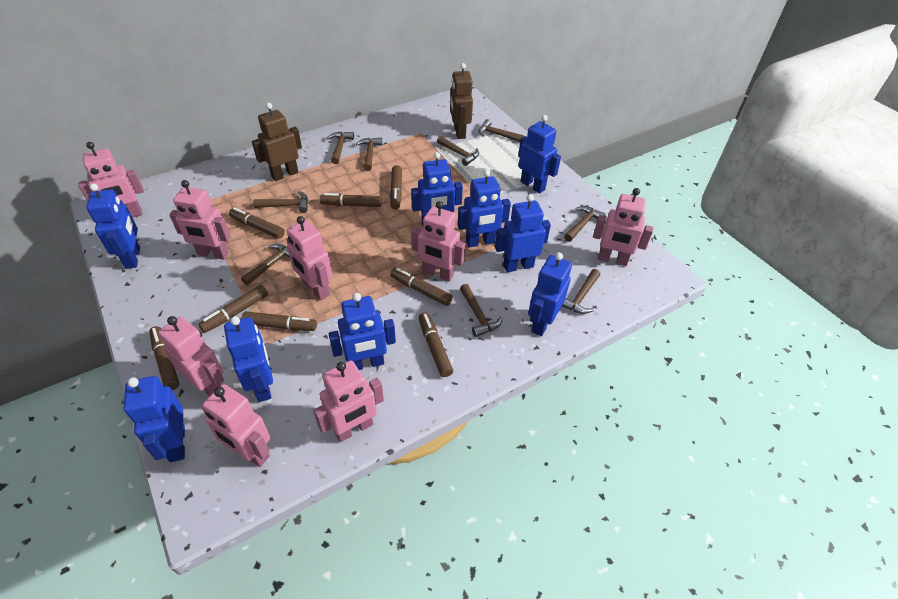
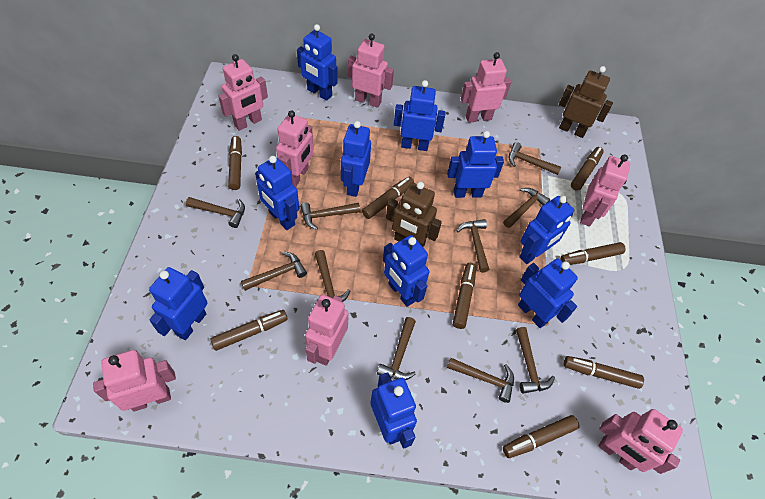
blue robot: 9 -> 10
brown hammer: 9 -> 10

